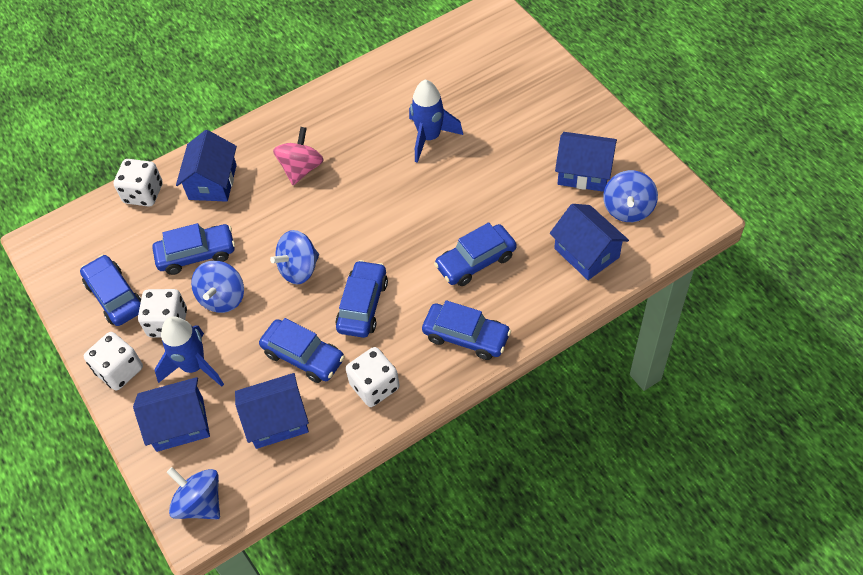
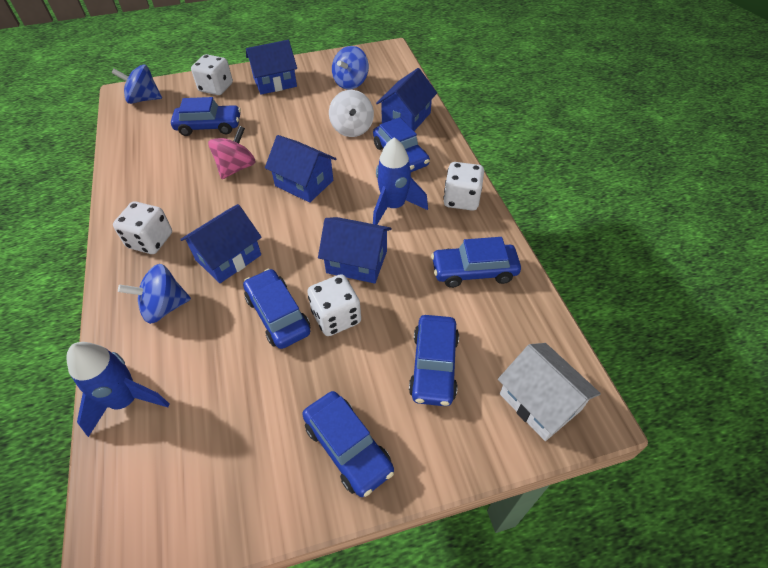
blue spinning top: 4 -> 3
white house: 0 -> 1
white spinning top: 0 -> 1

